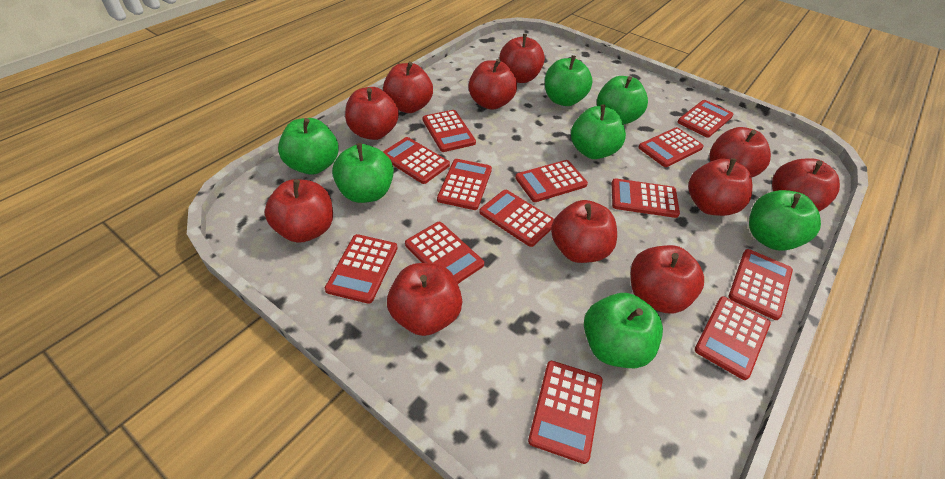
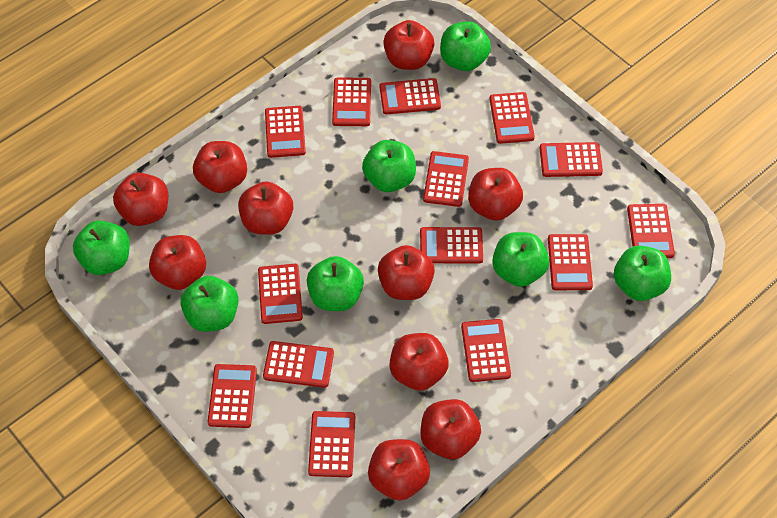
red apple: 11 -> 10
red calculator: 13 -> 14

